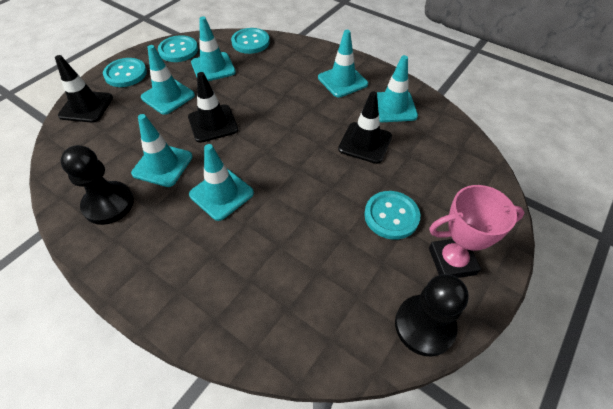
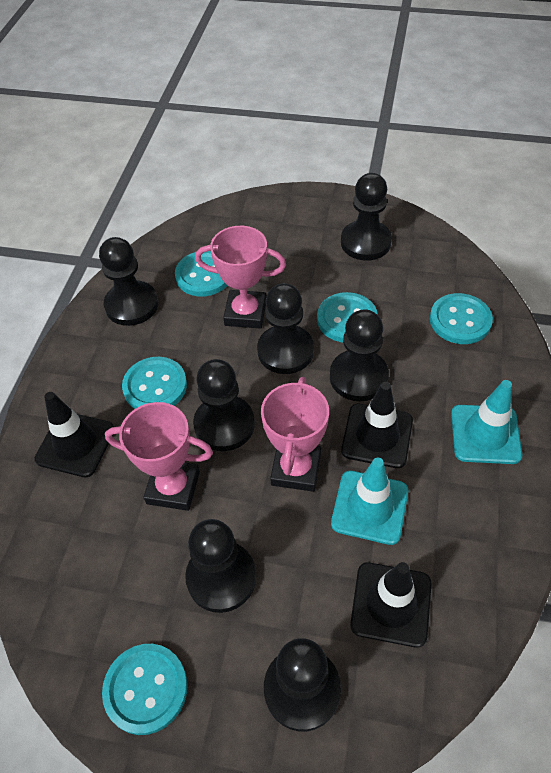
black pawn: 2 -> 7
pink trophy: 1 -> 3
turquoise button: 4 -> 5
turquoise traffic cone: 6 -> 2

